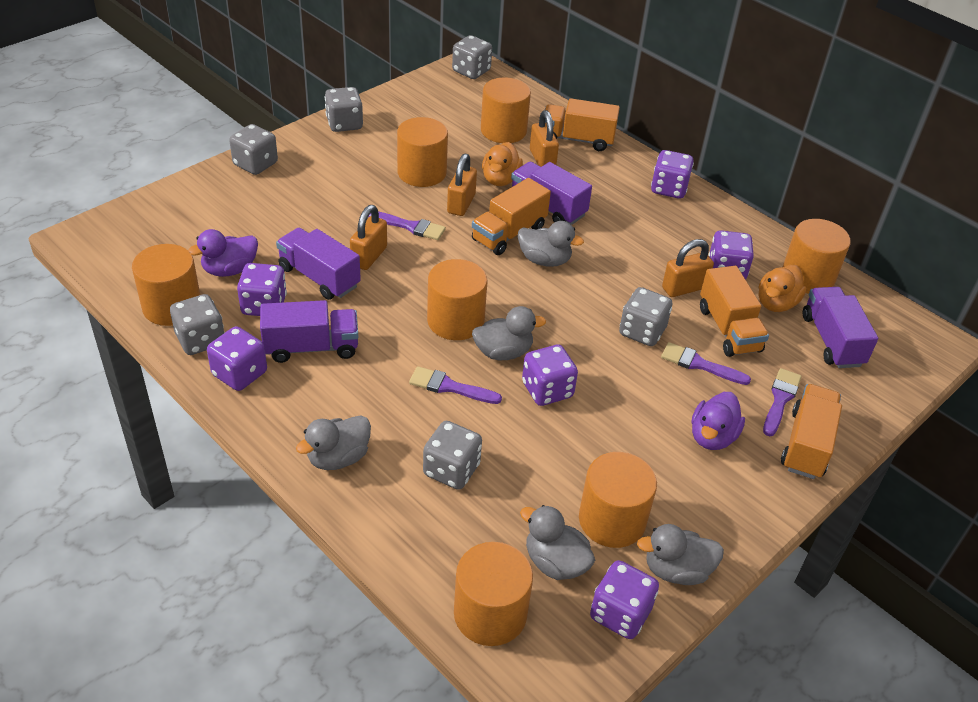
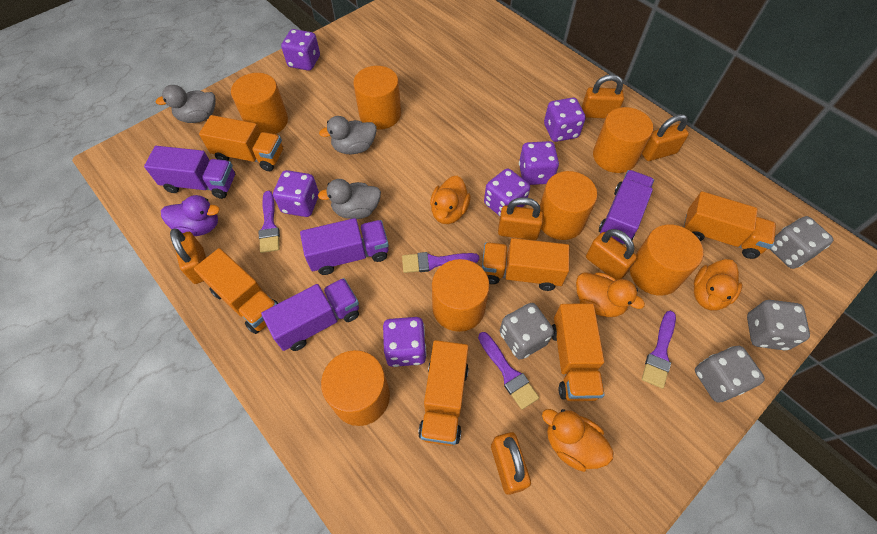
grey dice: 6 -> 4
grey duck: 5 -> 3
orange duck: 2 -> 4
orange padlock: 4 -> 6
orange truck: 4 -> 6
purple duck: 2 -> 1

